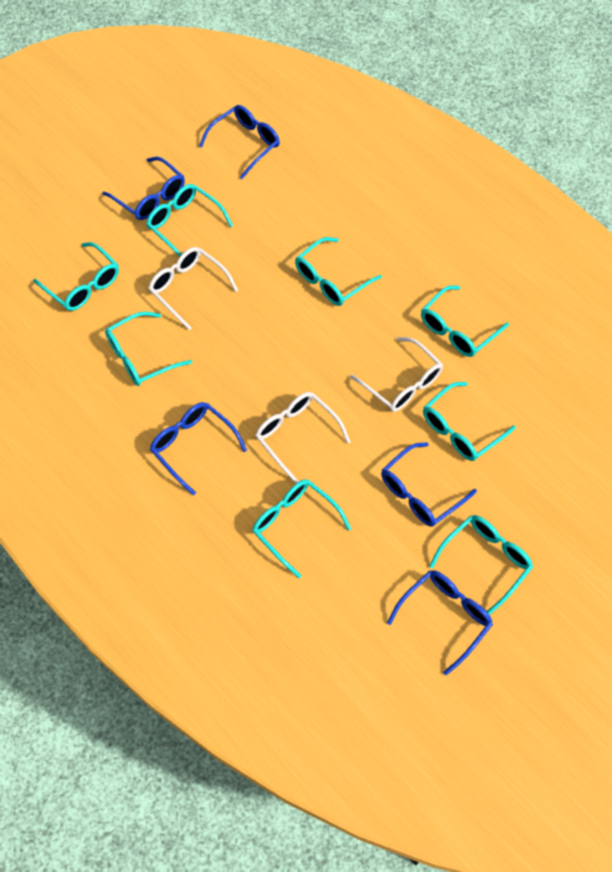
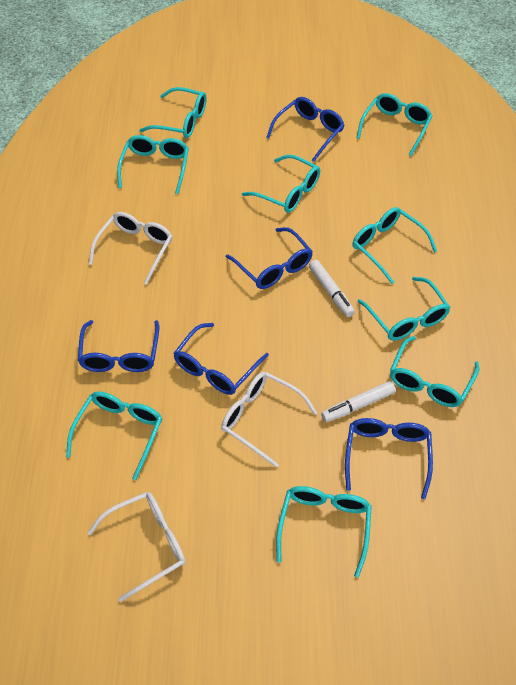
turquoise glasses: 8 -> 9
white marker: 0 -> 2

